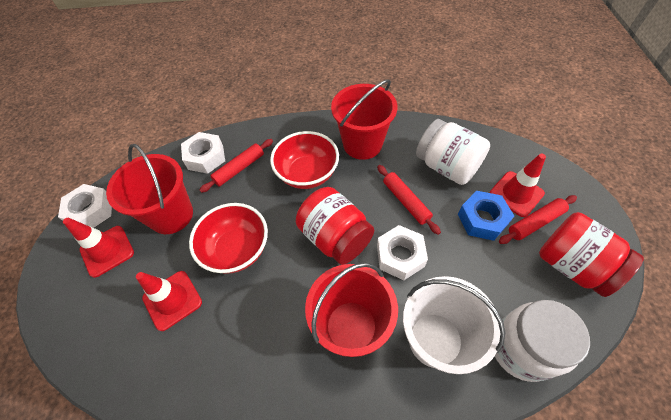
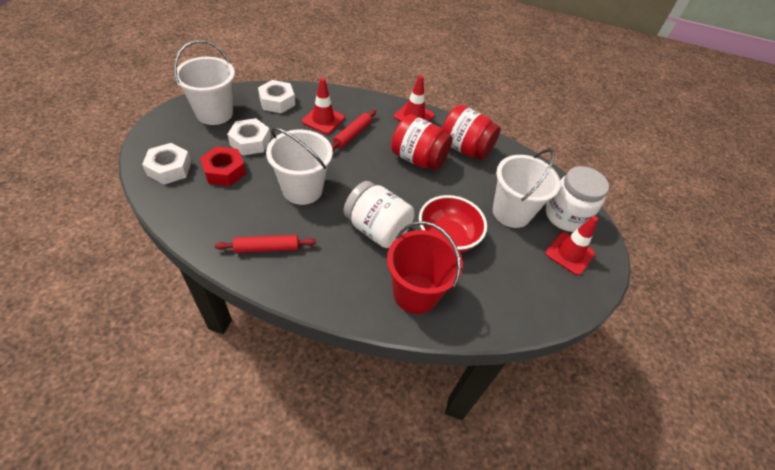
blue nut: 1 -> 0
red bowl: 2 -> 1
red bucket: 3 -> 1
red nut: 0 -> 1
red rolling pin: 3 -> 2
white bucket: 1 -> 3

